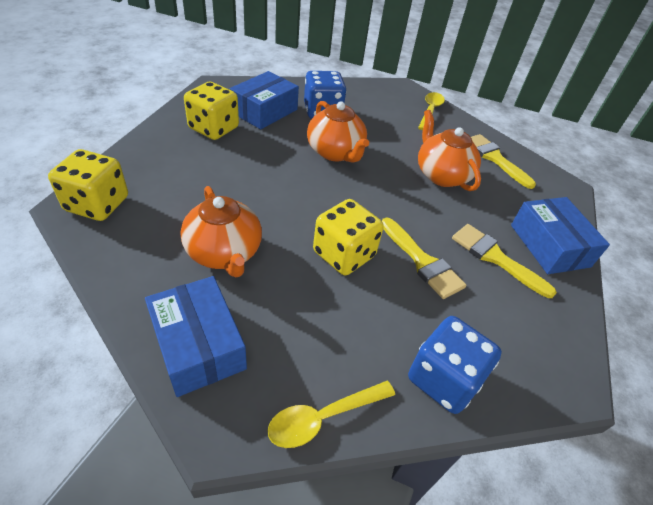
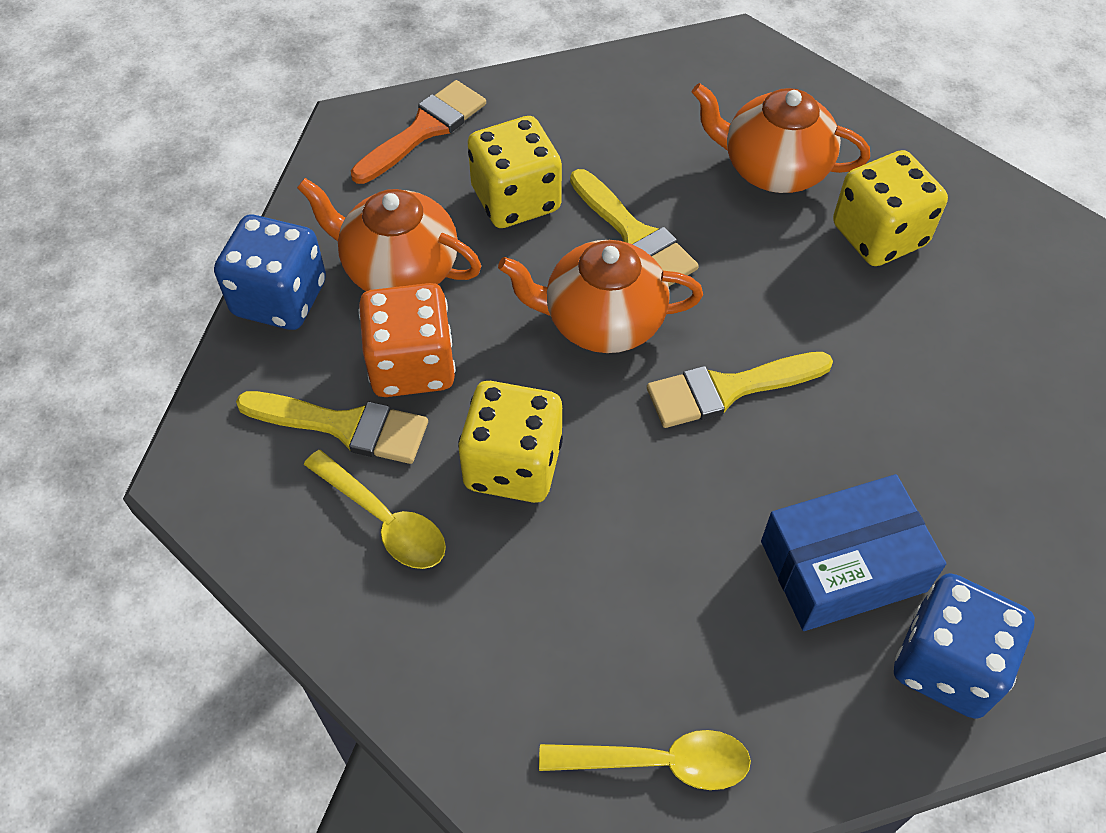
blue box: 3 -> 1
orange brush: 0 -> 1
orange dice: 0 -> 1

